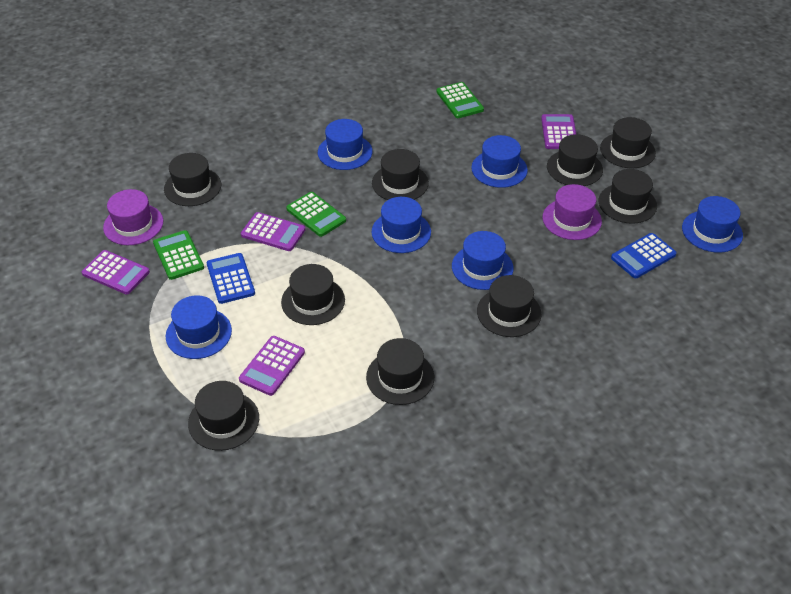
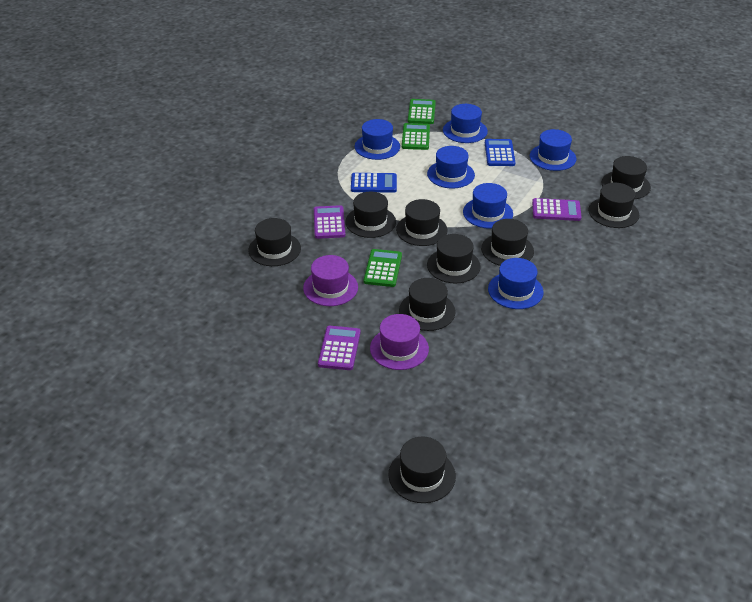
purple calculator: 4 -> 3

